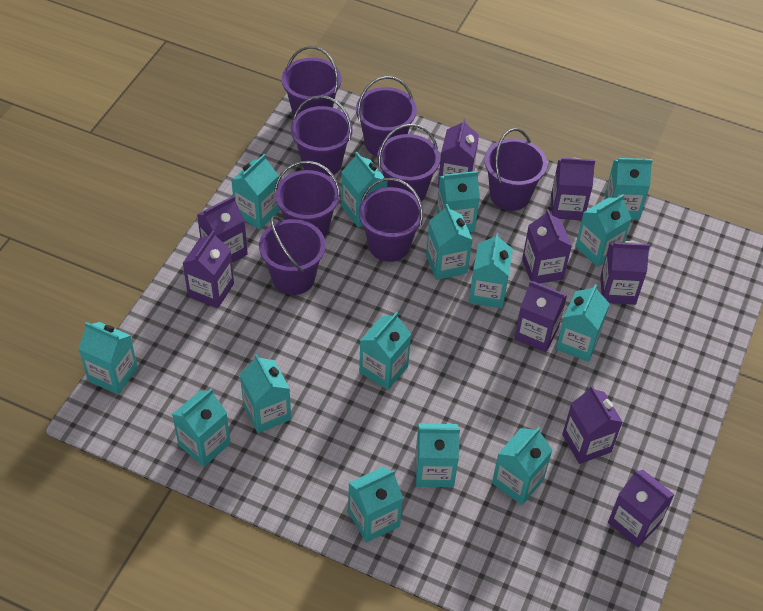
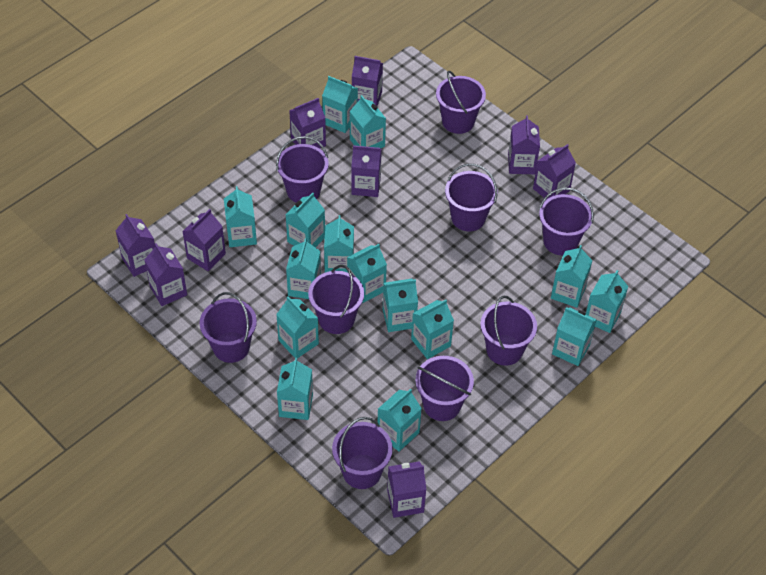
purple bucket: 8 -> 9

